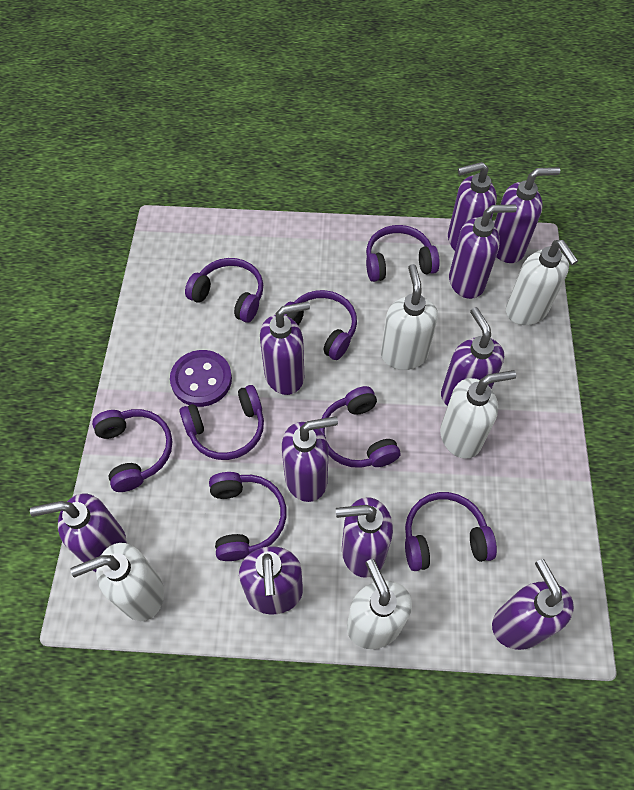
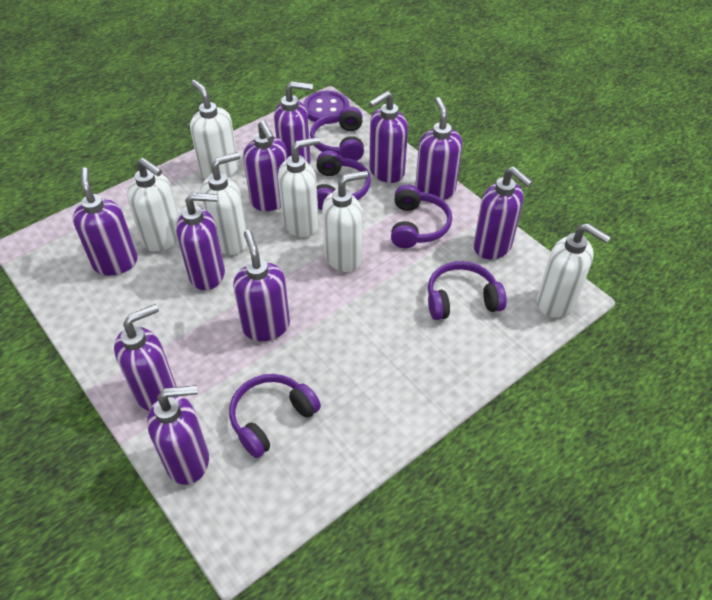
purple headphones: 8 -> 5
white soap dispenser: 5 -> 6

